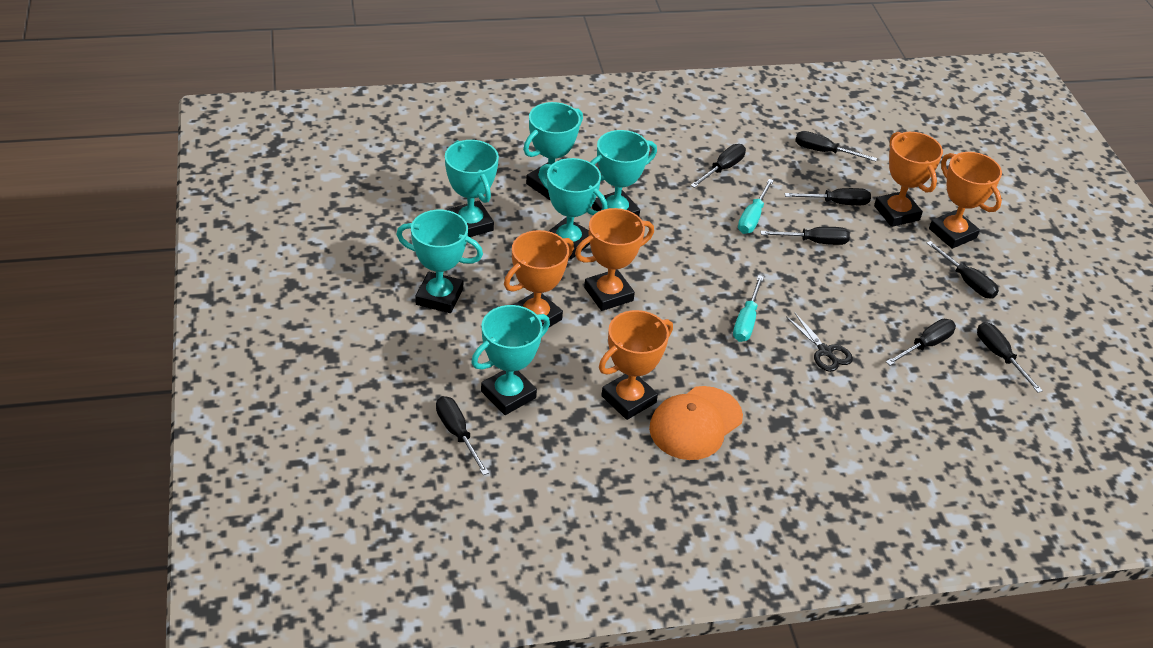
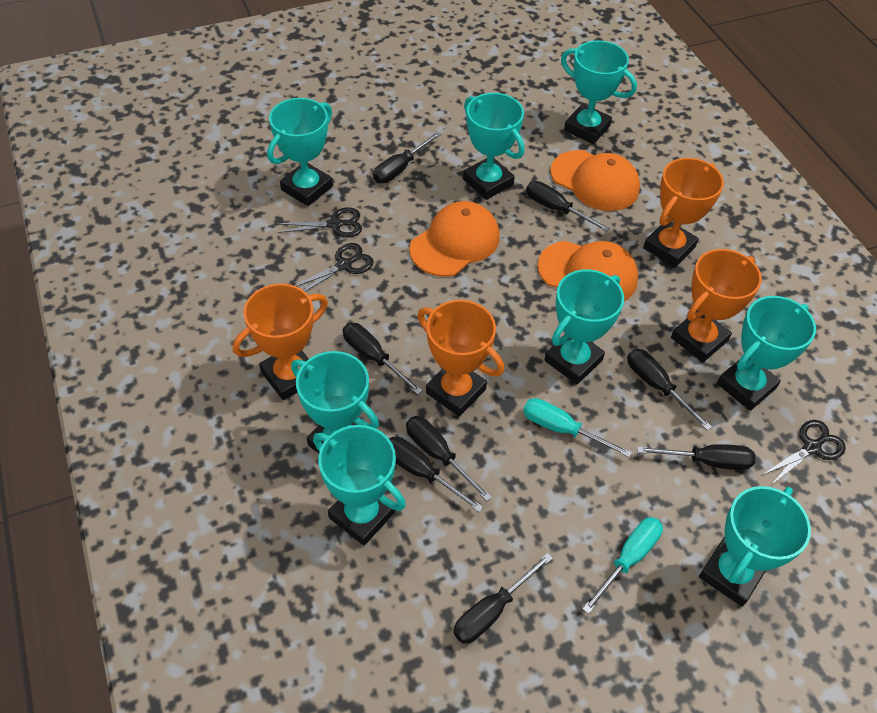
black scissors: 1 -> 3
orange cap: 1 -> 3
orange trophy: 5 -> 4
turquoise trophy: 6 -> 8

